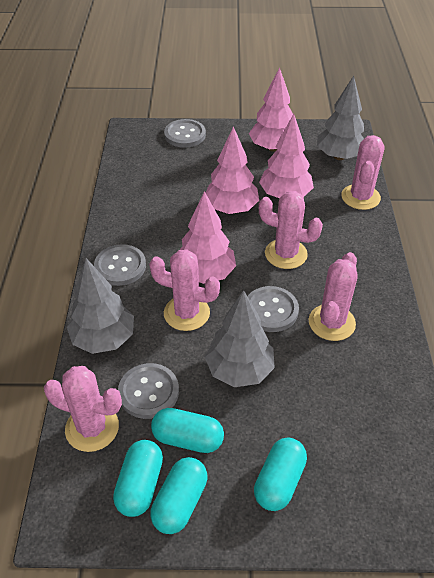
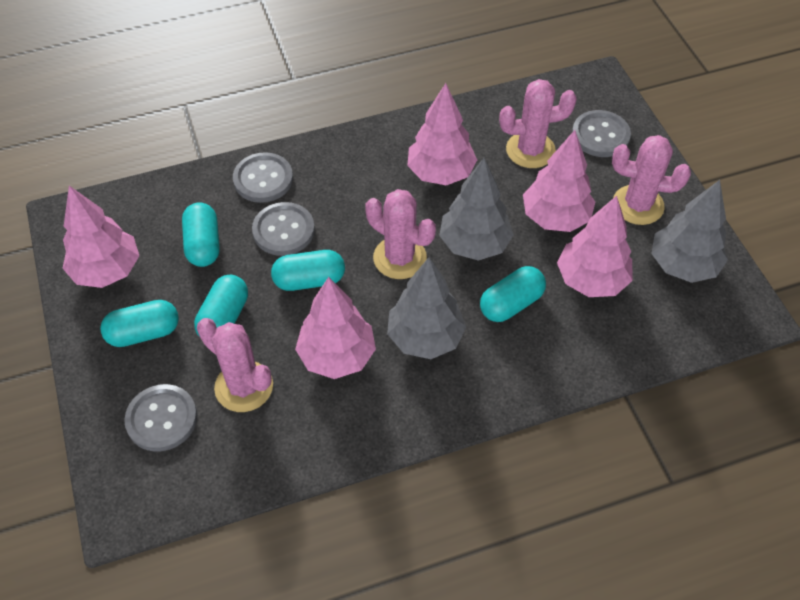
pink cactus: 5 -> 4
pink tree: 4 -> 5
turquoise capsule: 4 -> 5

